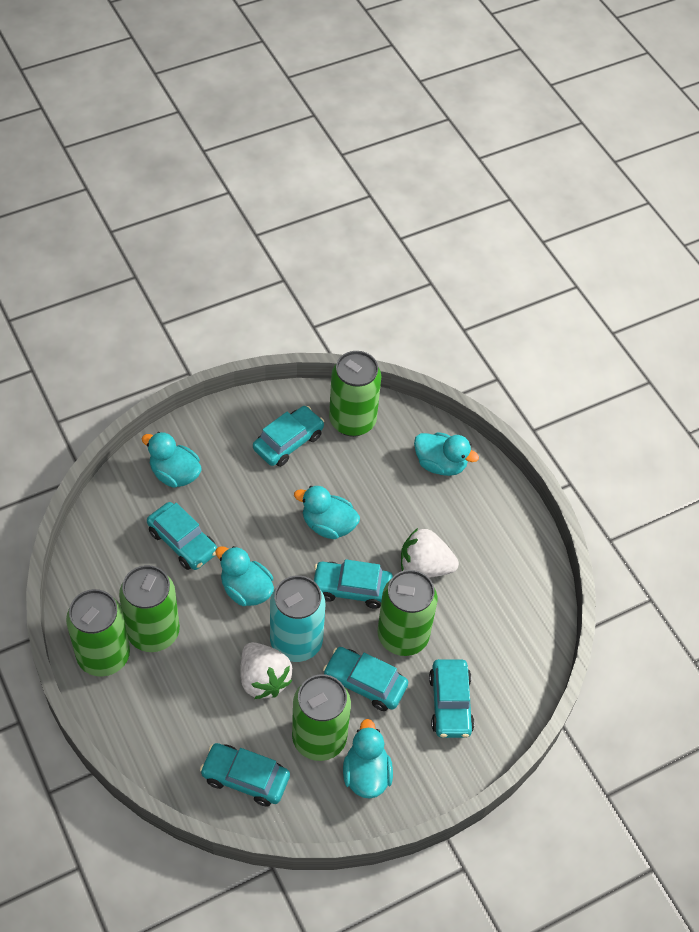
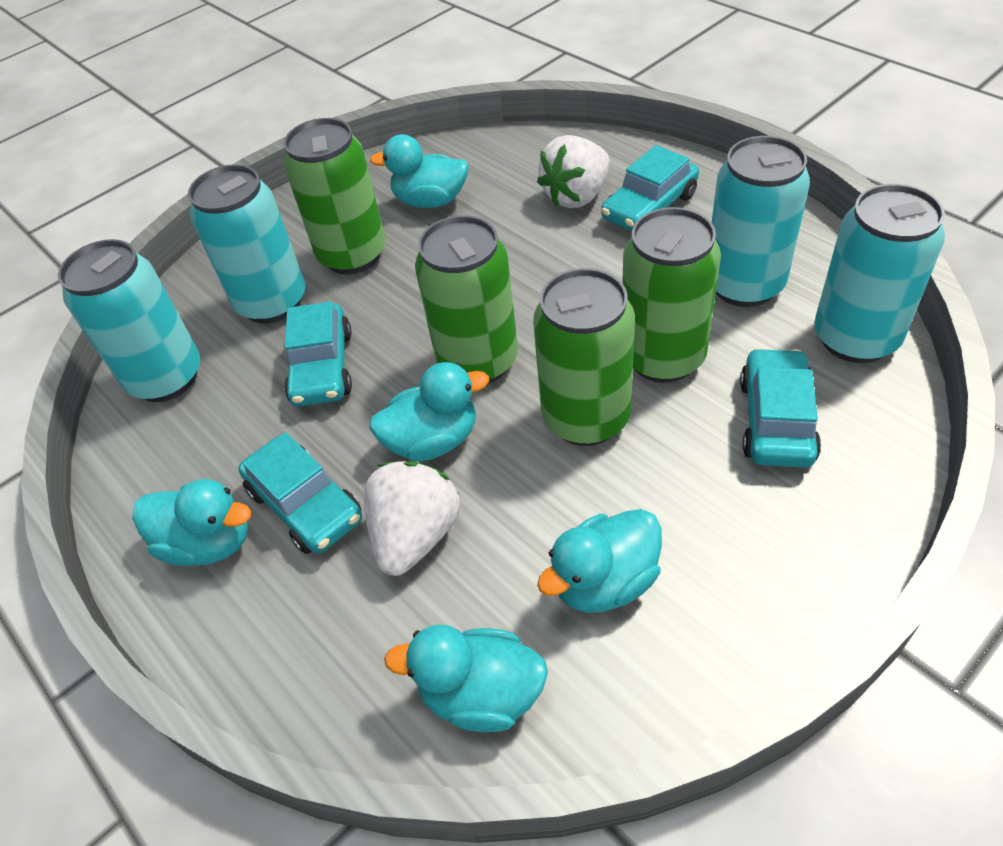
green can: 5 -> 4
turquoise can: 1 -> 4
turquoise car: 6 -> 4

